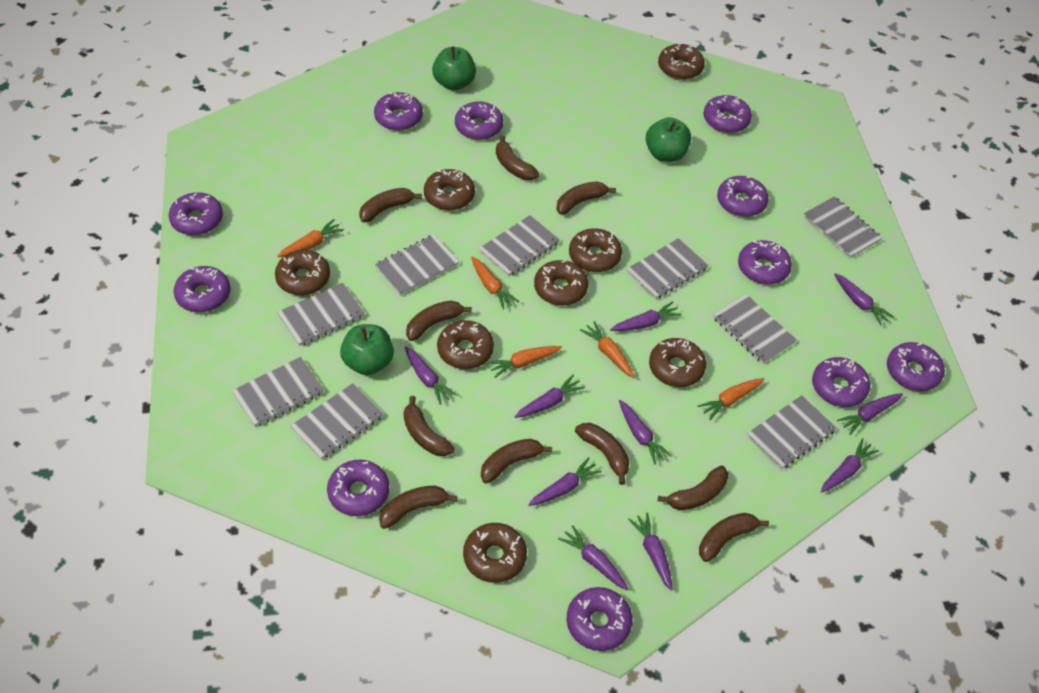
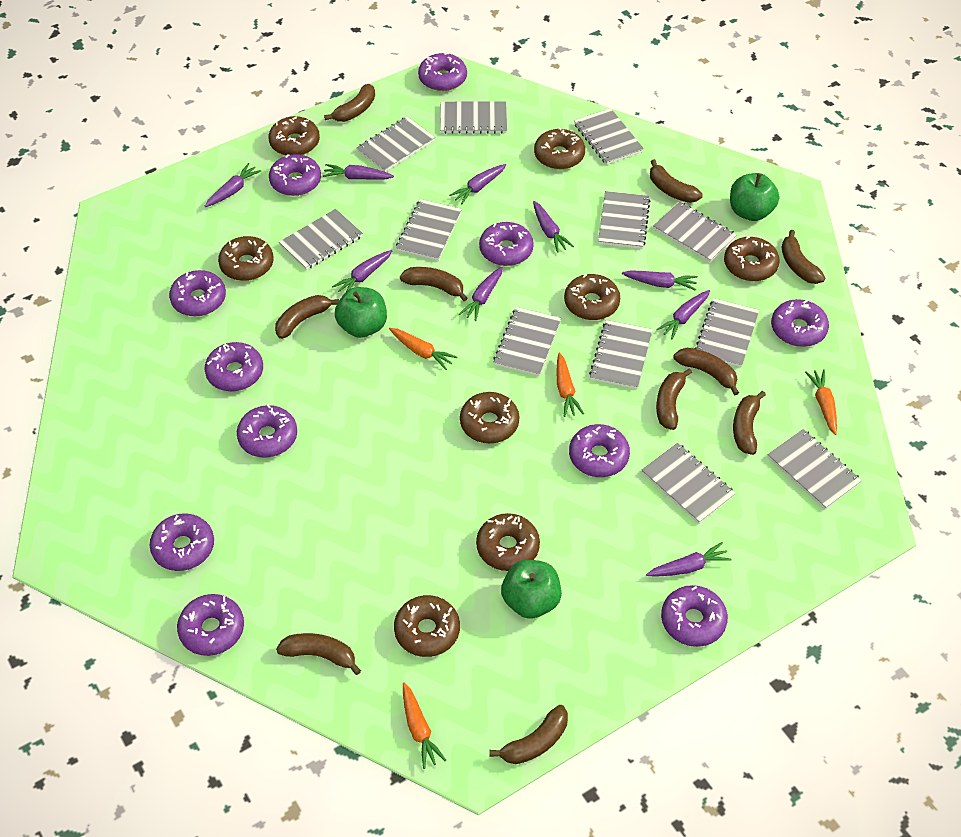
grey notebook: 9 -> 12
orange carrot: 5 -> 4
purple carrot: 10 -> 9

